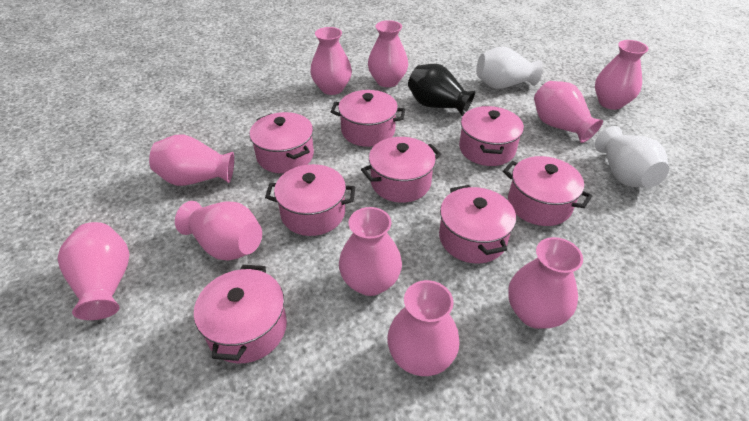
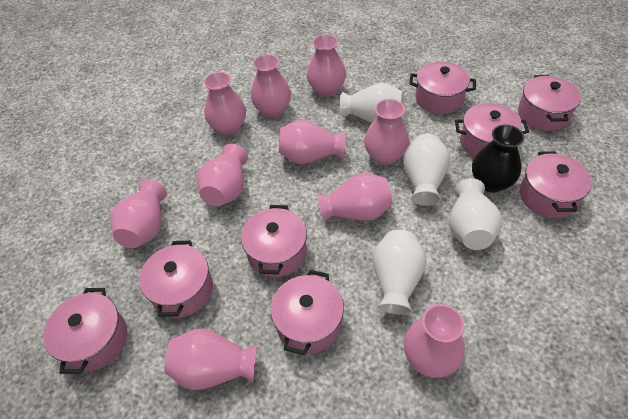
white vase: 2 -> 4

